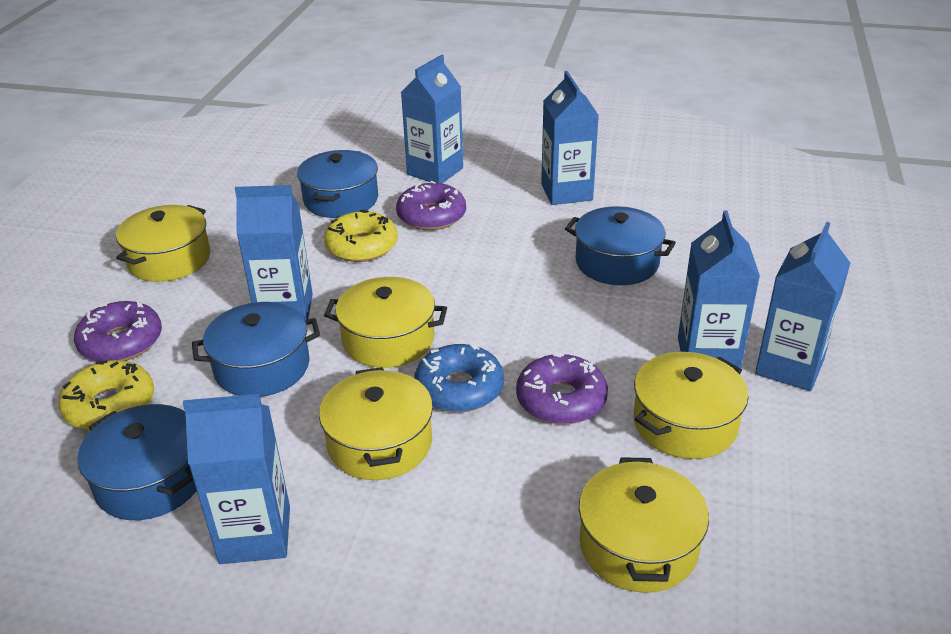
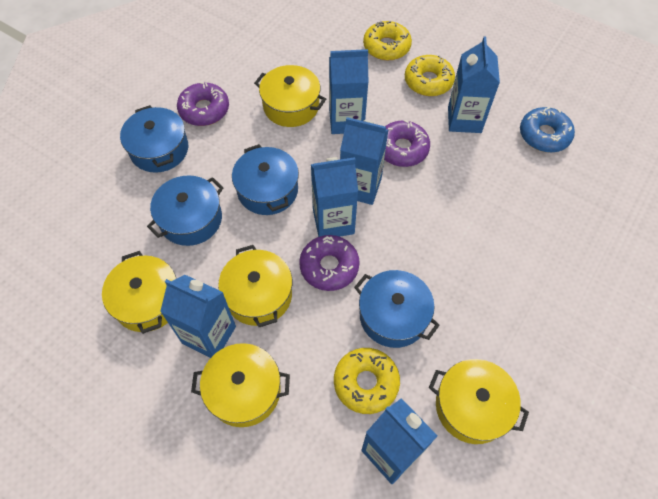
yellow donut: 2 -> 3

